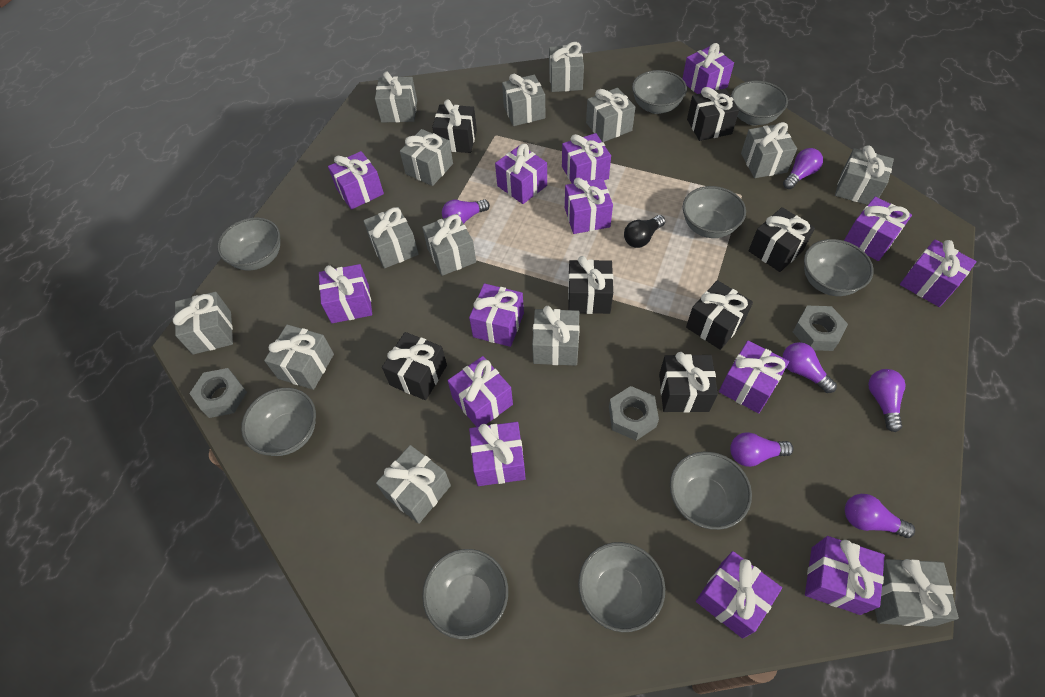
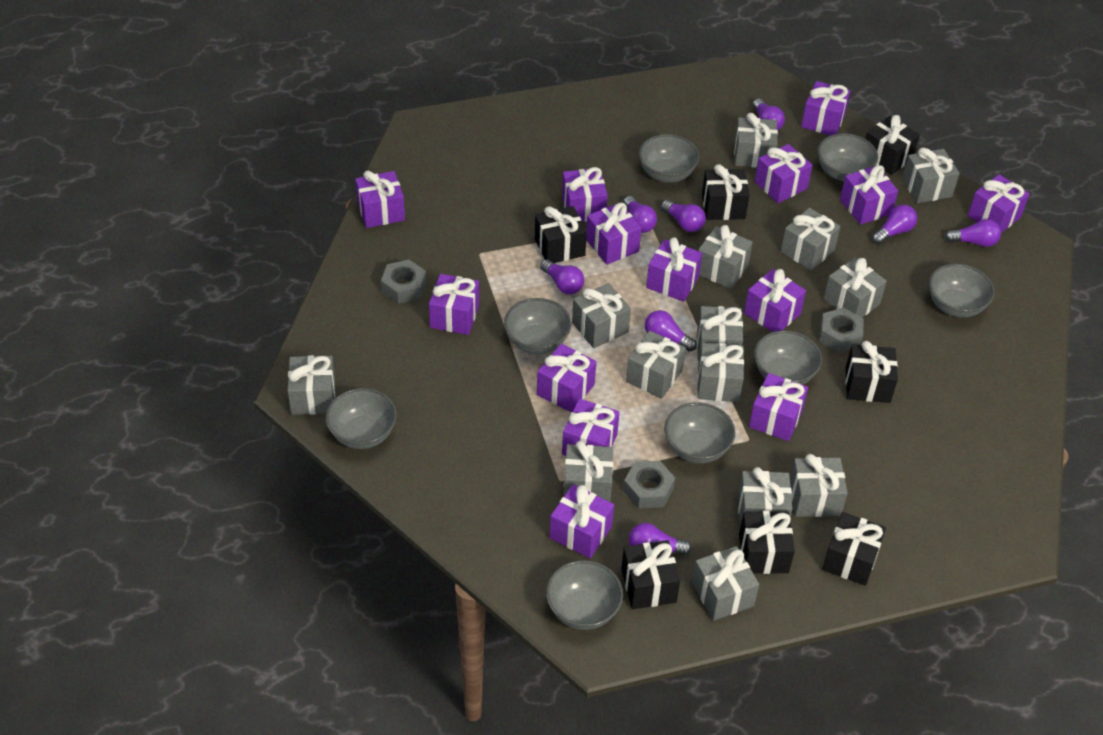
black light bulb: 1 -> 0
grey bowl: 9 -> 8
purple light bulb: 6 -> 8

